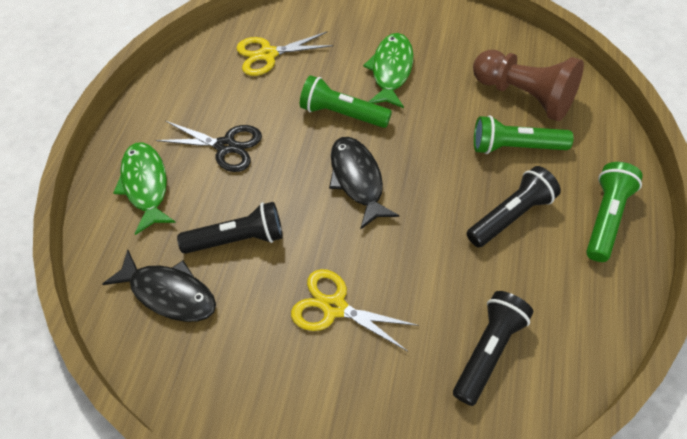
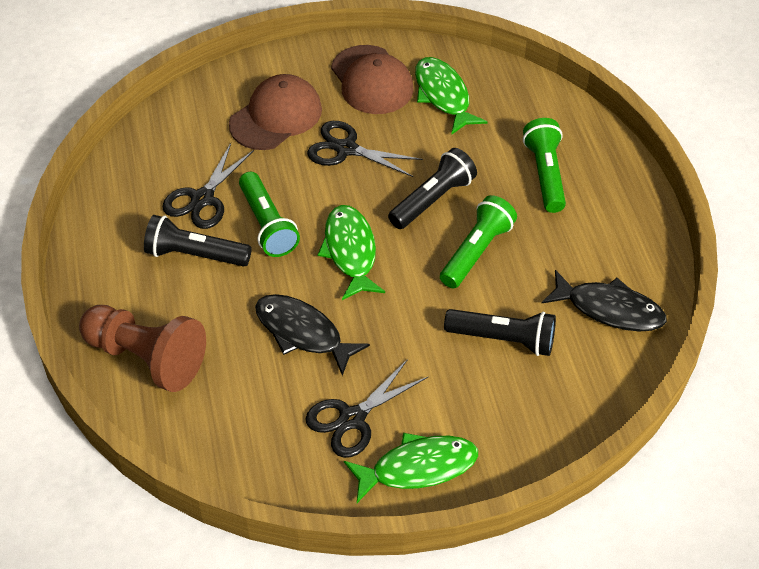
black scissors: 1 -> 3
brown cap: 0 -> 2
green fish: 2 -> 3
yellow scissors: 2 -> 0

